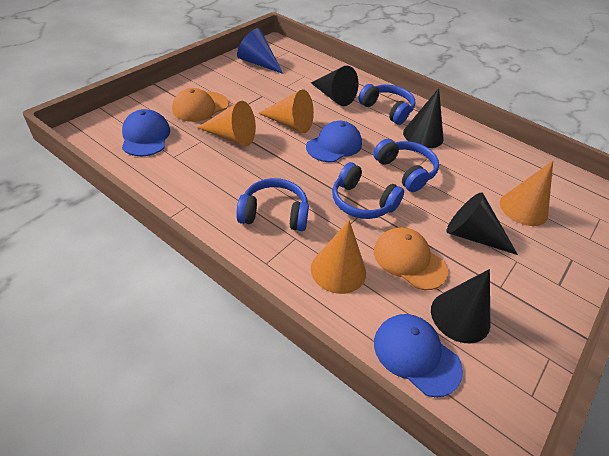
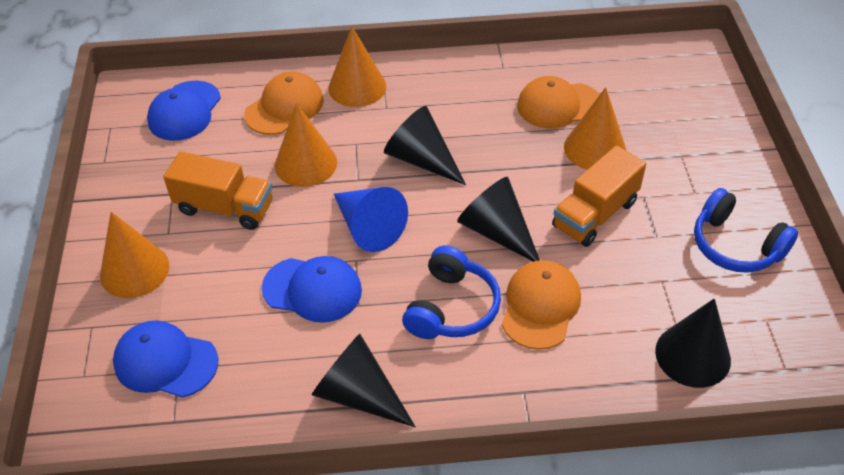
blue headphones: 4 -> 2
orange cap: 2 -> 3
orange truck: 0 -> 2

